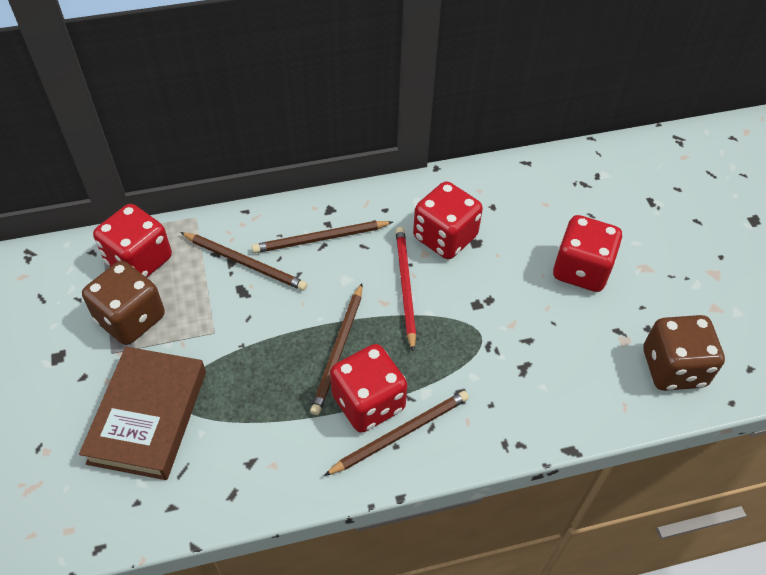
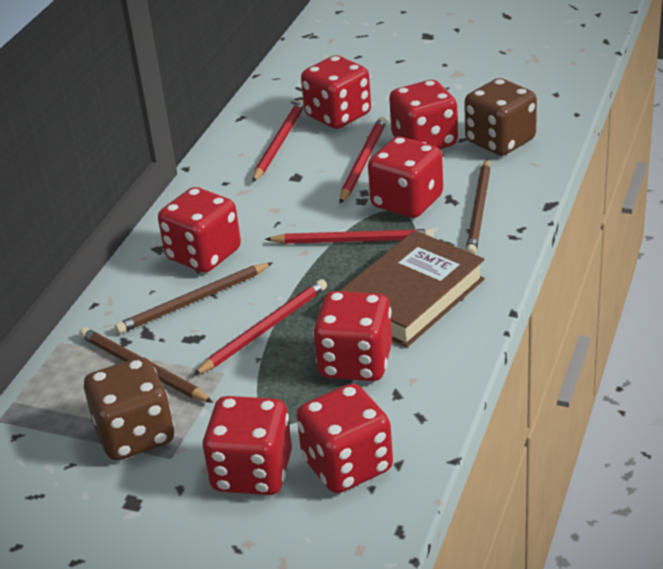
brown pencil: 4 -> 3
red dice: 4 -> 7
red pencil: 1 -> 4

